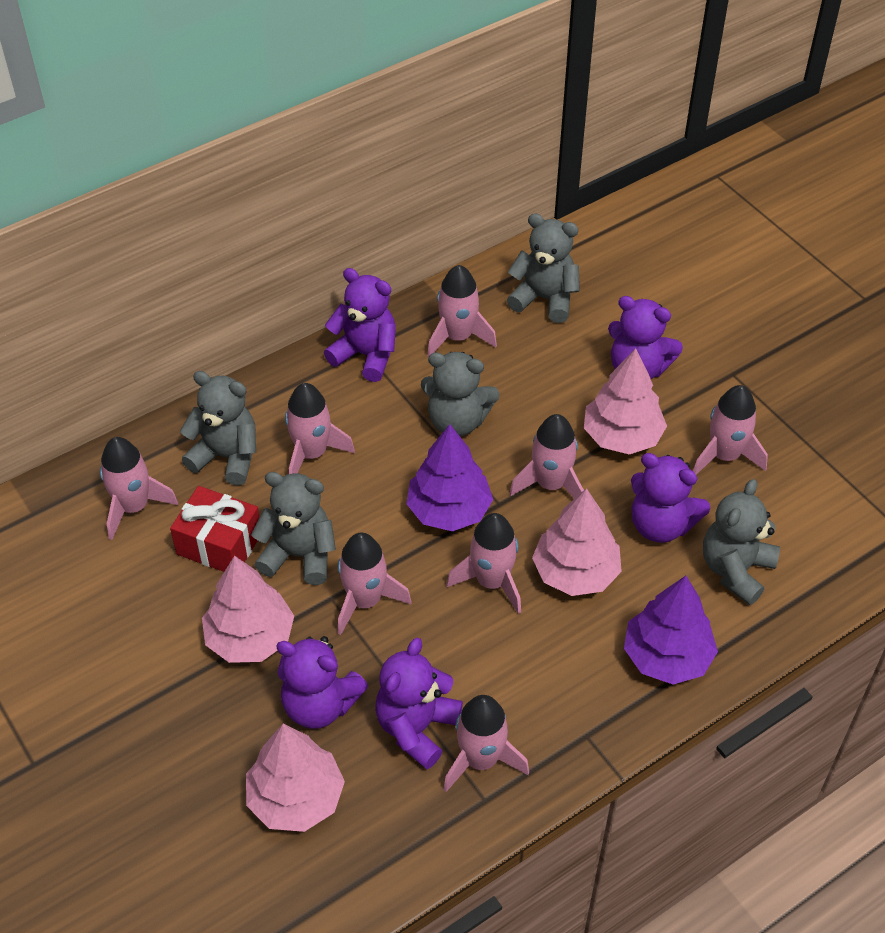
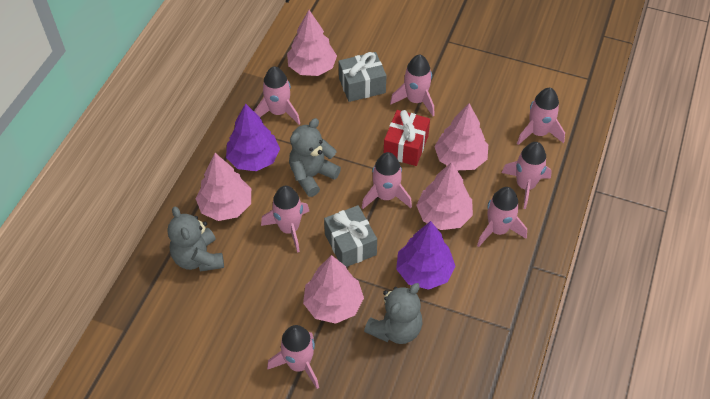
grey gift: 0 -> 2
grey teddy bear: 5 -> 3
pink tree: 4 -> 5
purple teddy bear: 5 -> 0

